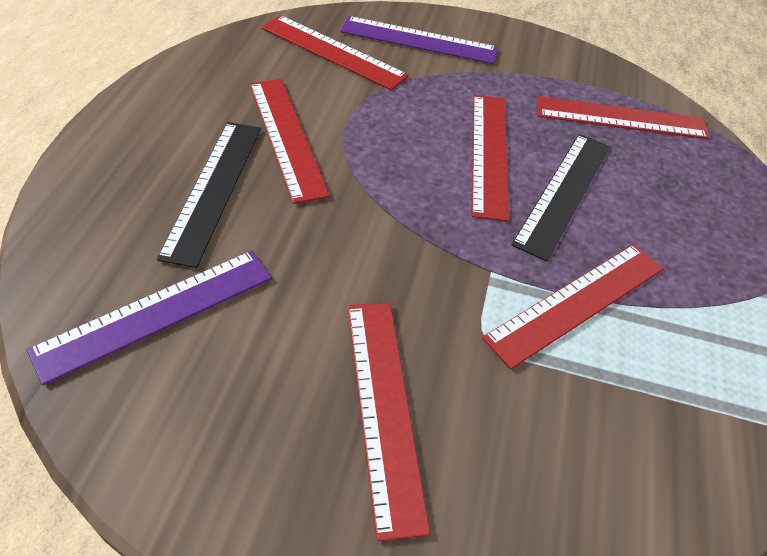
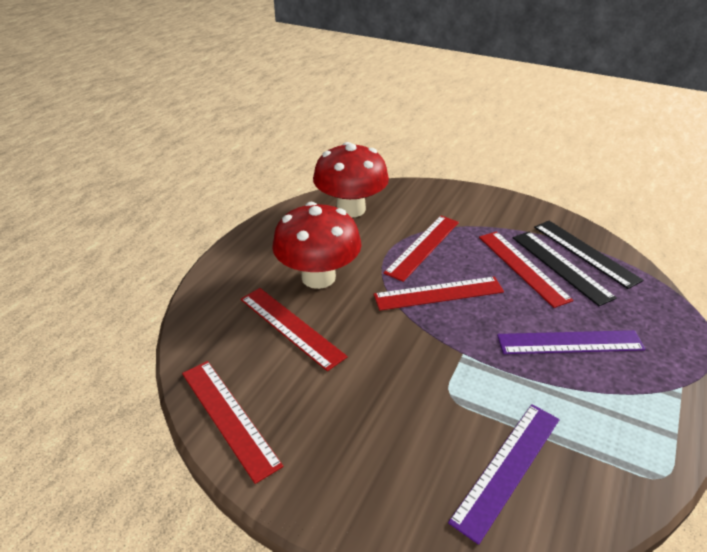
red mushroom: 0 -> 2
red ruler: 6 -> 5

